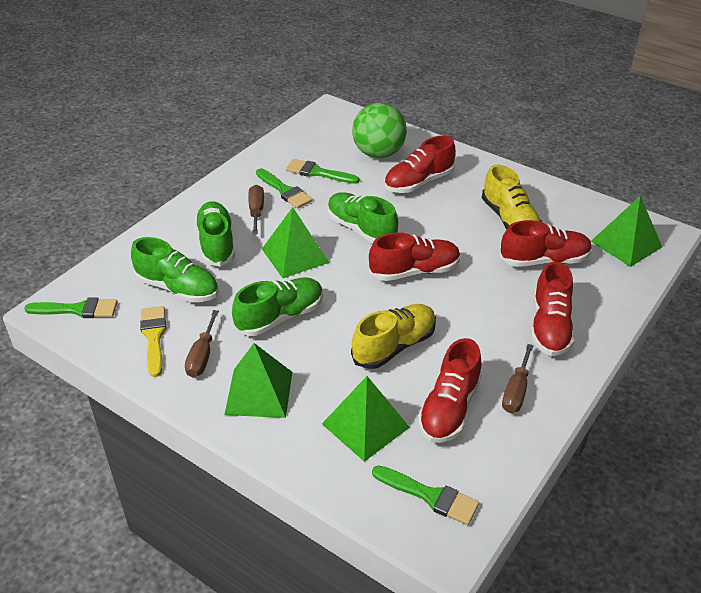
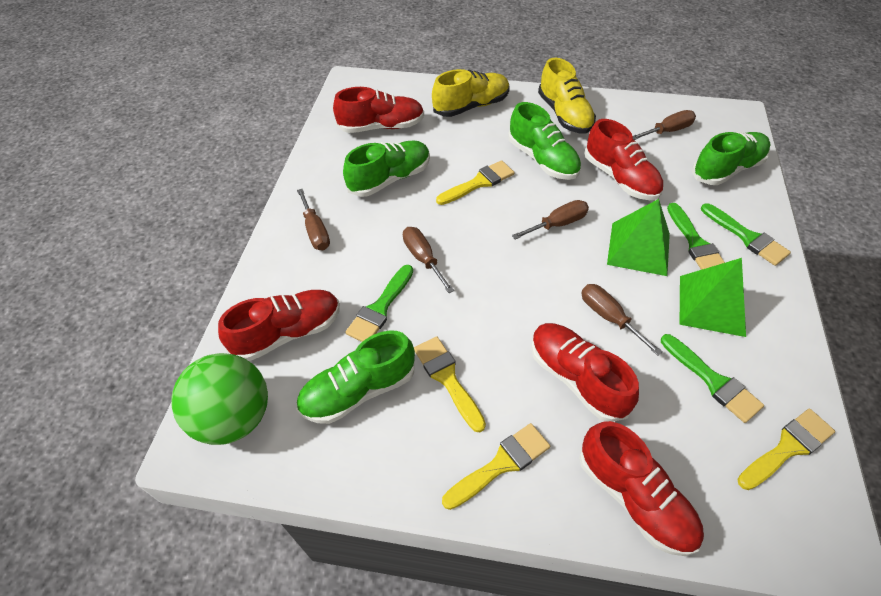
brown screwdriver: 3 -> 5
green pyramid: 4 -> 2
yellow brush: 1 -> 4

